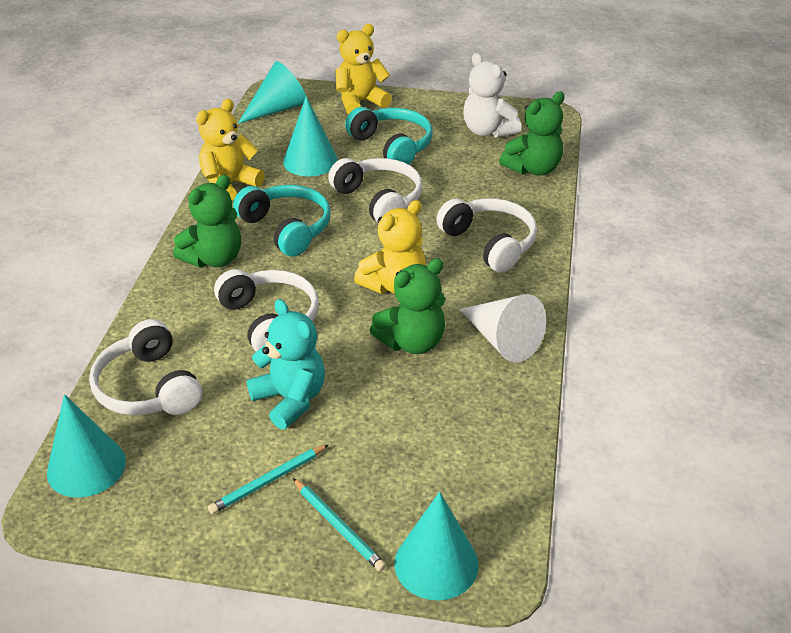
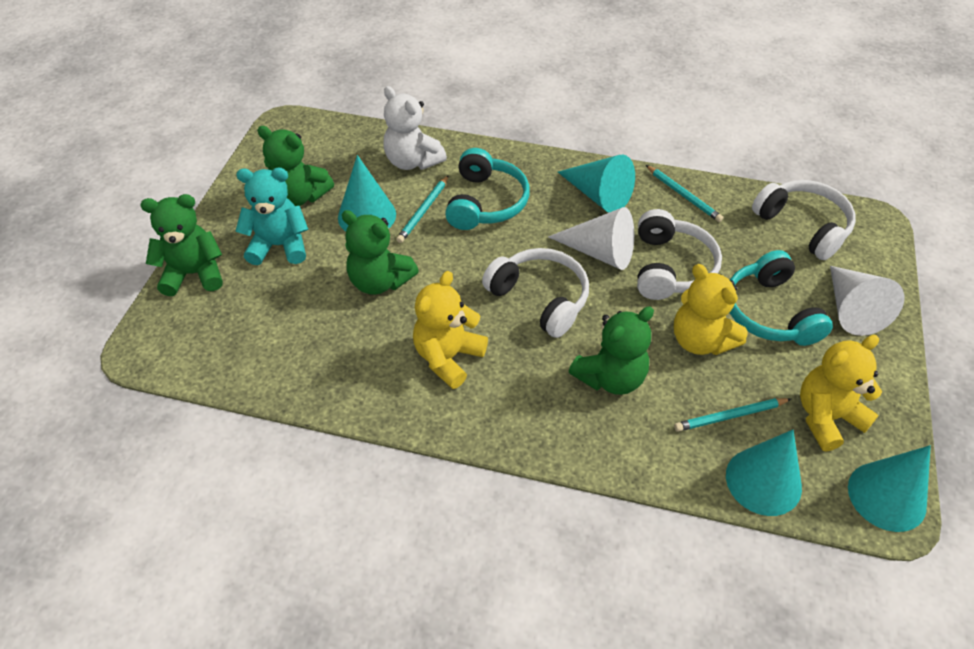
green teddy bear: 3 -> 4
turquoise pencil: 2 -> 3
white cone: 1 -> 2
white headphones: 4 -> 3

